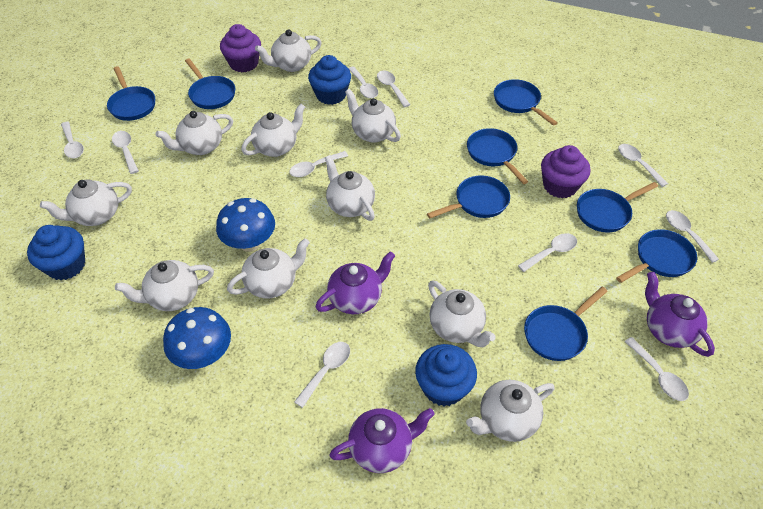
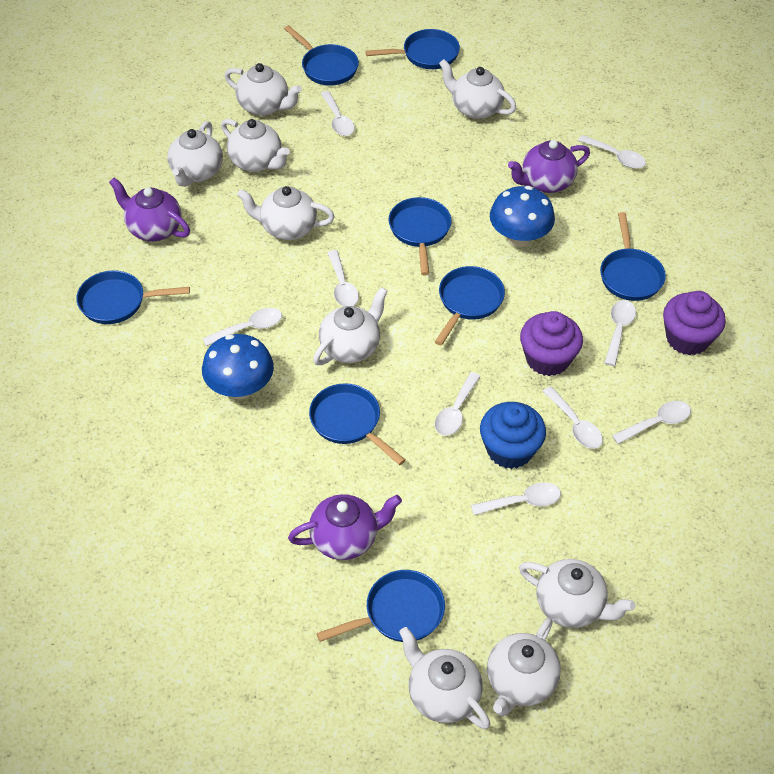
blue cupcake: 3 -> 1
white spoon: 10 -> 9
white teapot: 10 -> 9

